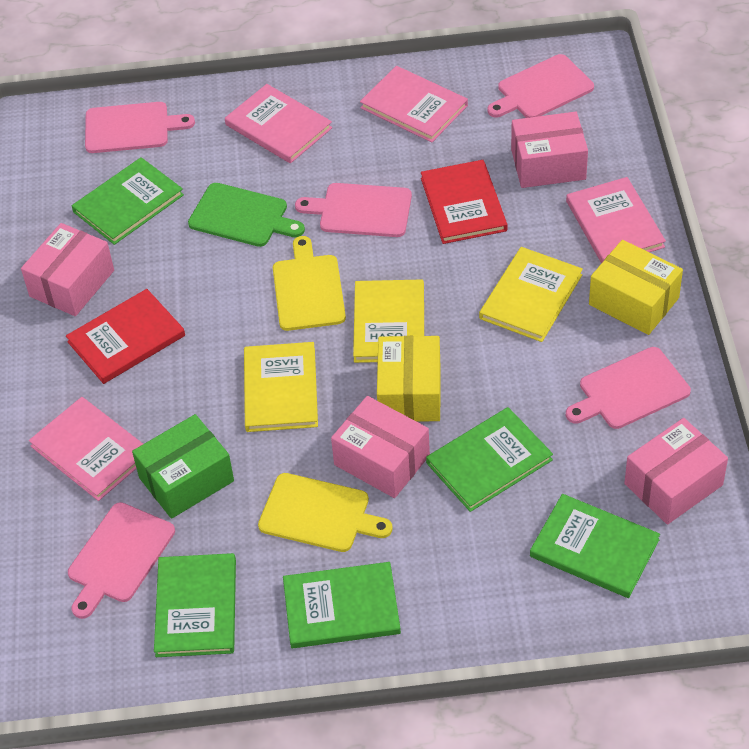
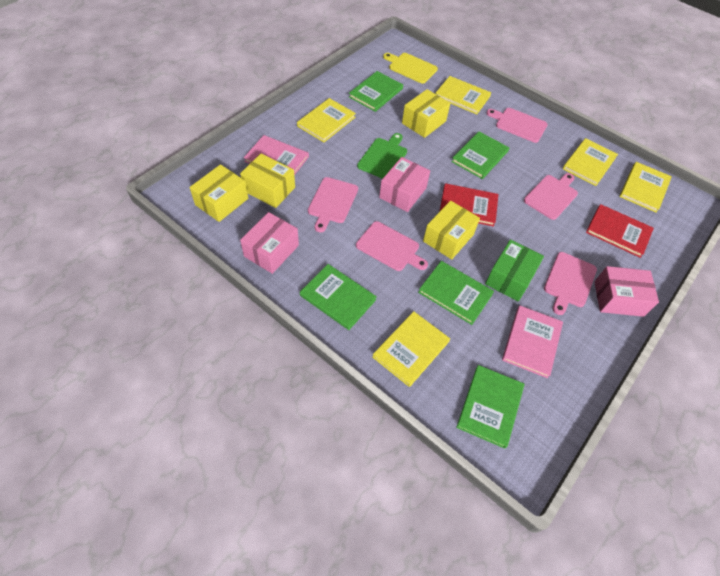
pink book: 4 -> 2
pink box: 4 -> 3
yellow book: 3 -> 5
yellow box: 2 -> 4
yellow cutting board: 2 -> 1

